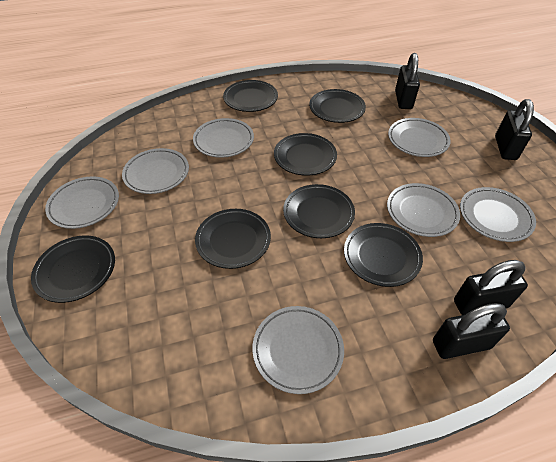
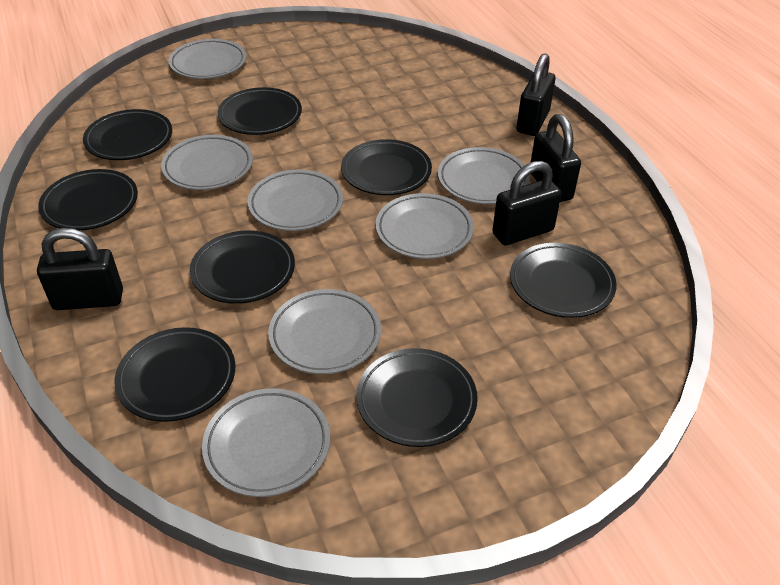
black plate: 7 -> 8

